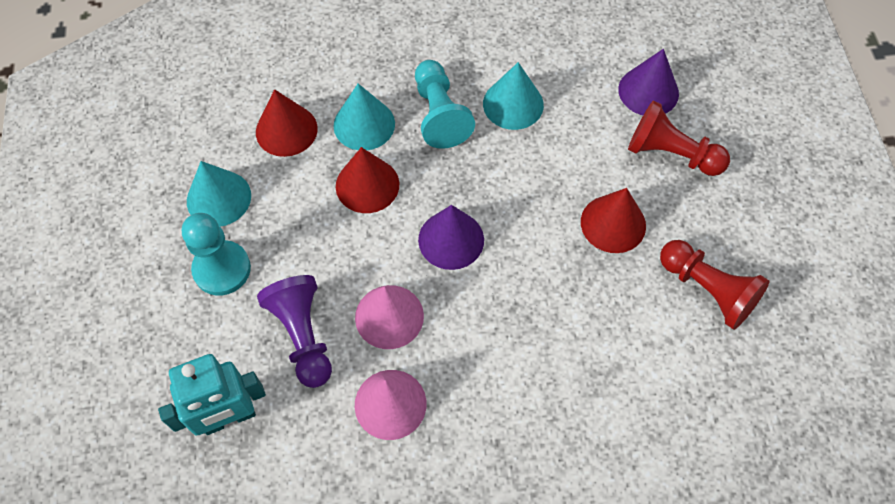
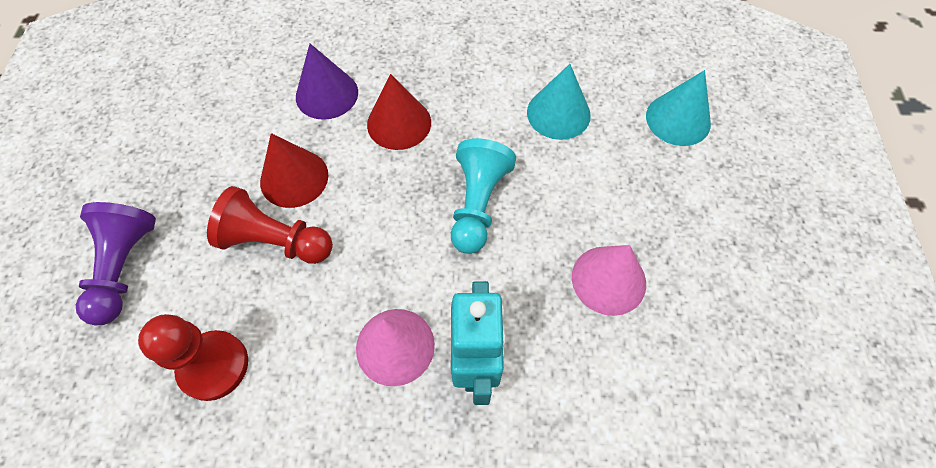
purple cone: 2 -> 1
red cone: 3 -> 2
turquoise cone: 3 -> 2
turquoise pawn: 2 -> 1

